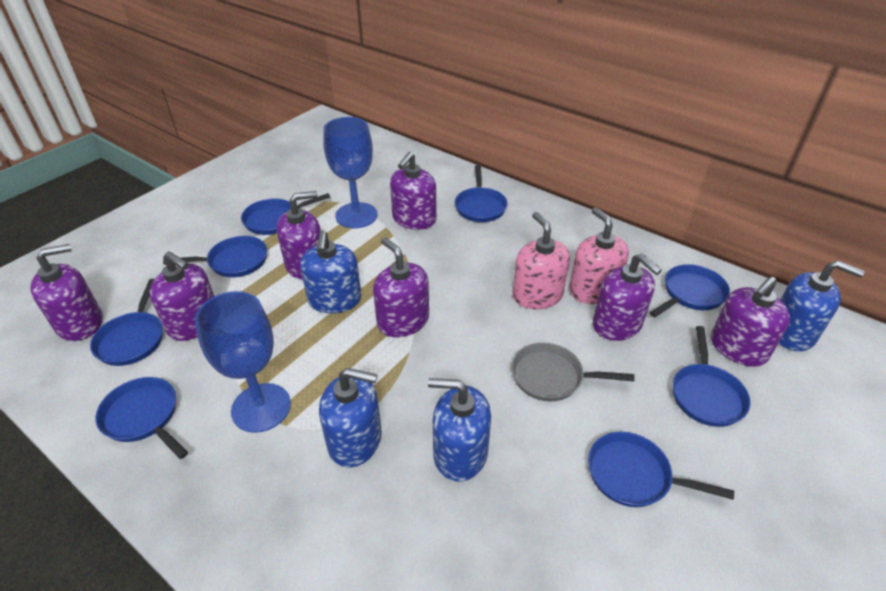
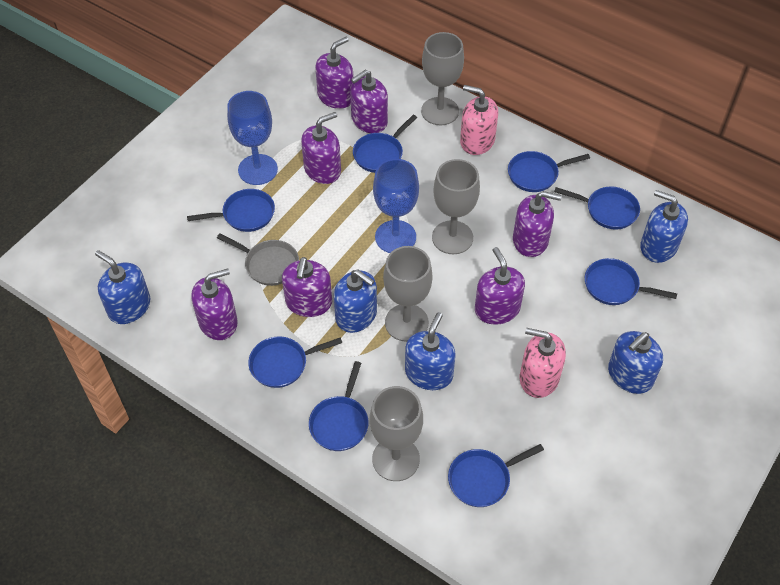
blue soap dispenser: 4 -> 5
grey goblet: 0 -> 4

